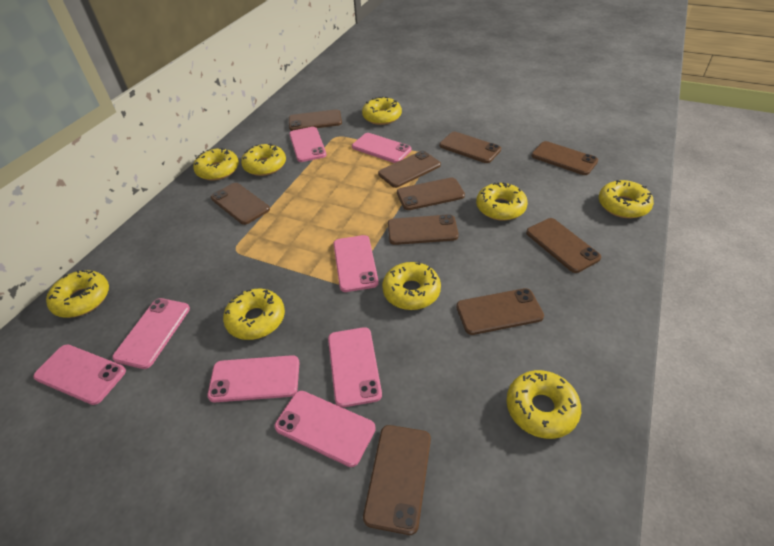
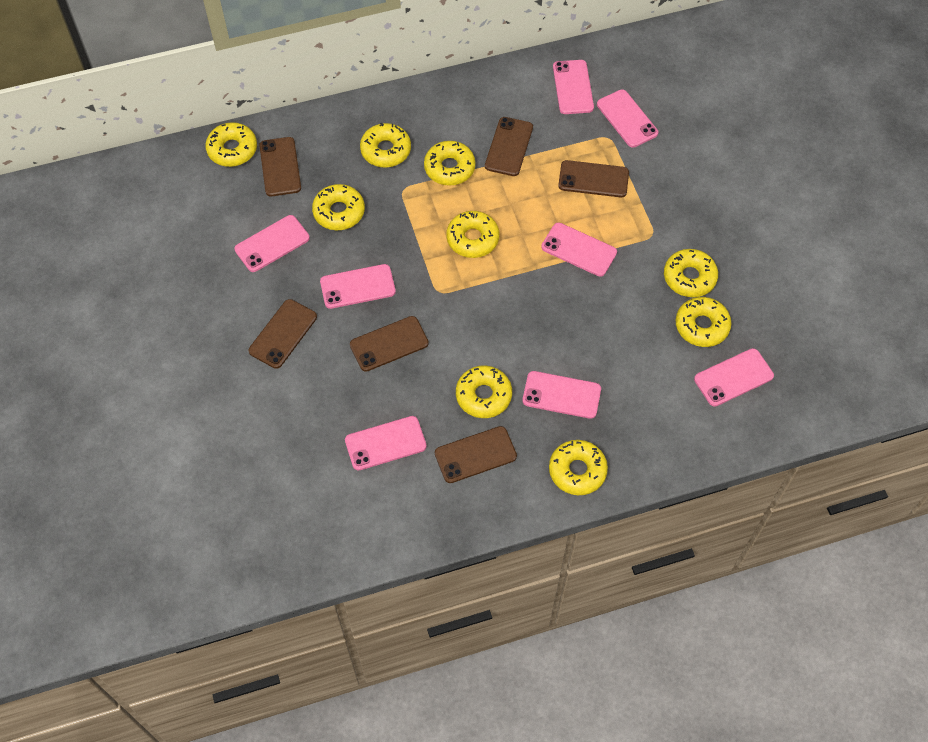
brown phone: 10 -> 6

